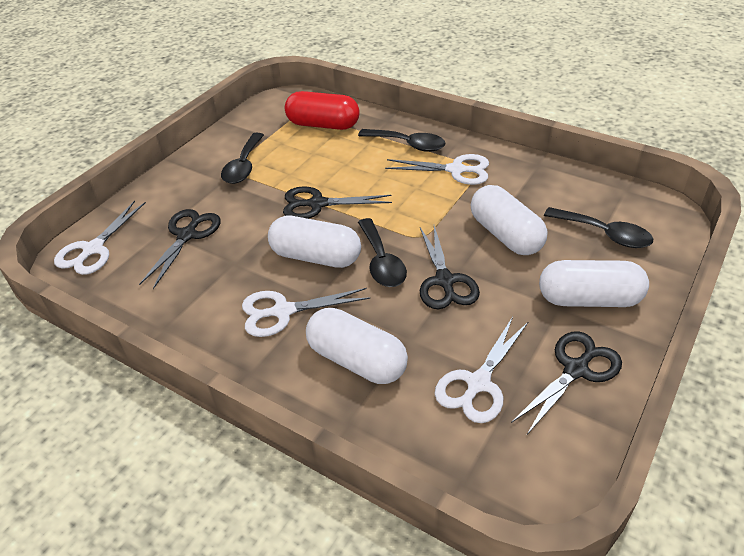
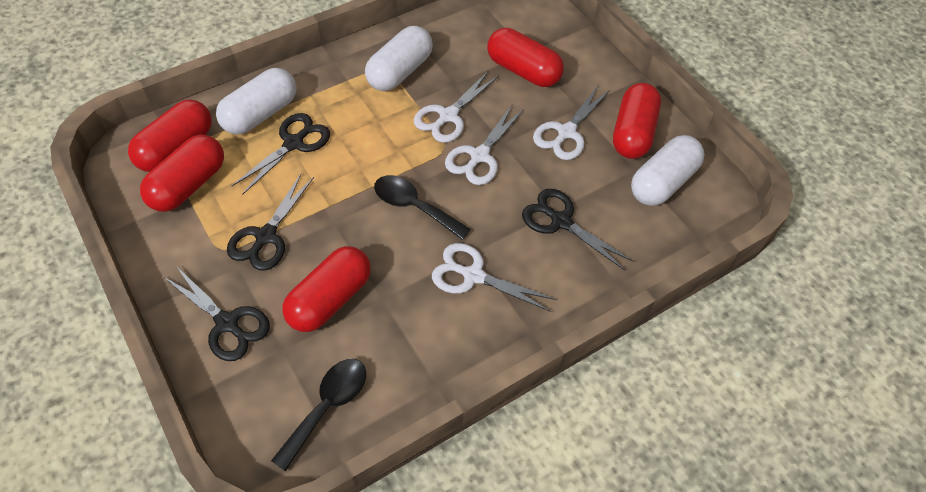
black spoon: 4 -> 2
red capsule: 1 -> 5
white capsule: 4 -> 3

